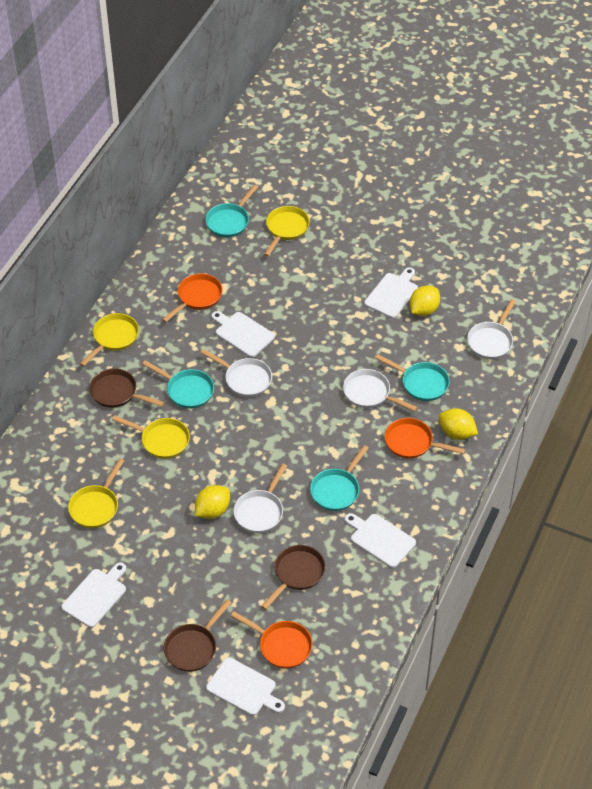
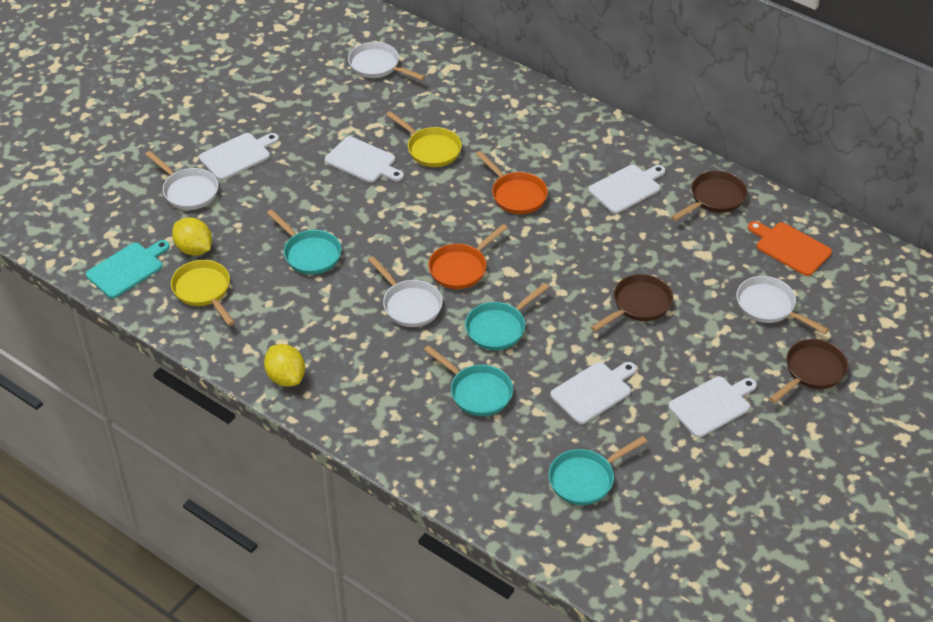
orange cutting board: 0 -> 1
orange pan: 3 -> 2
turquoise cutting board: 0 -> 1
yellow lemon: 3 -> 2
yellow pan: 4 -> 2

